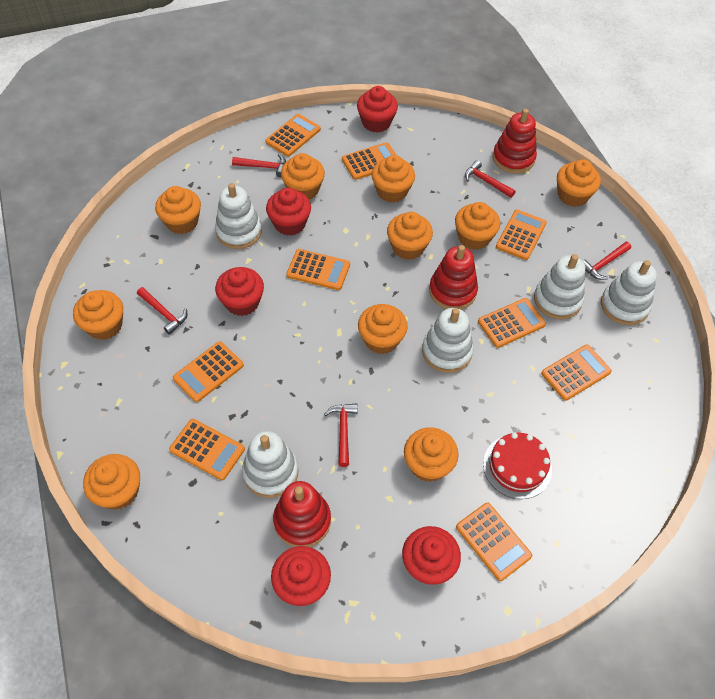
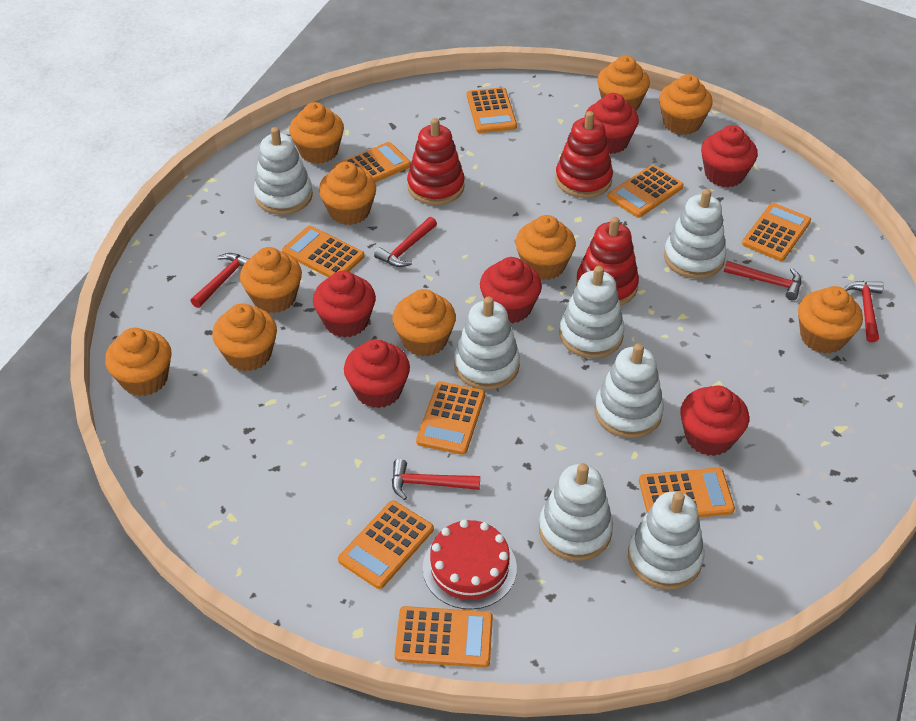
red cupcake: 5 -> 6
white stacking toy: 5 -> 7

